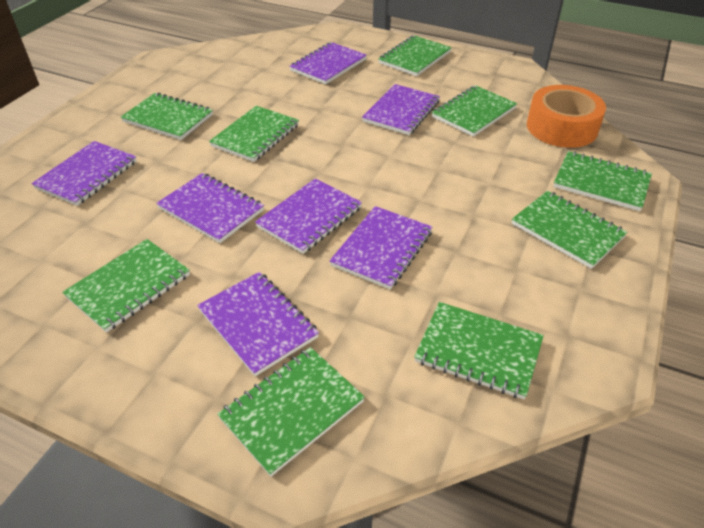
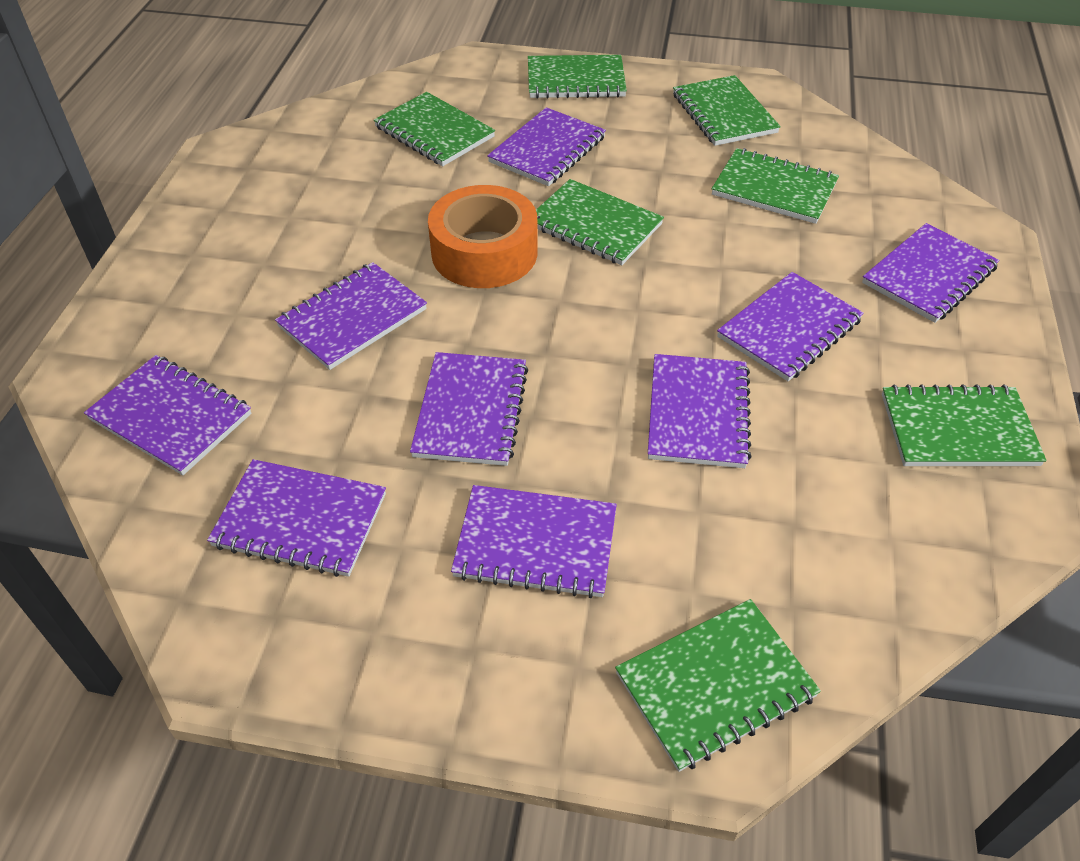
green notebook: 9 -> 7
purple notebook: 7 -> 9

